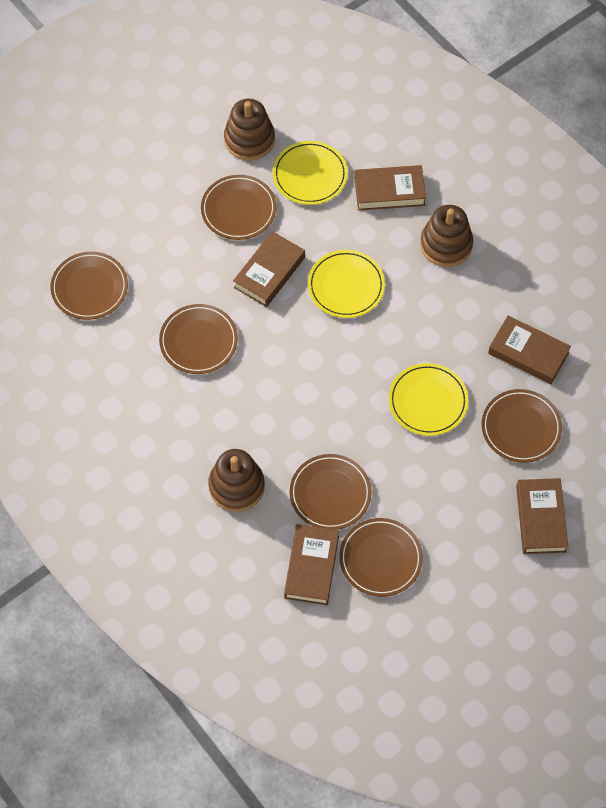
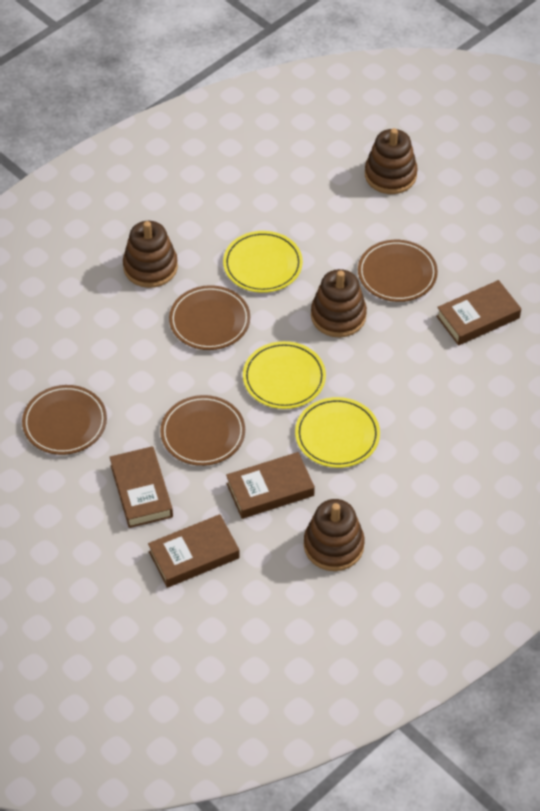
brown book: 5 -> 4
brown plate: 6 -> 4
brown stacking toy: 3 -> 4

